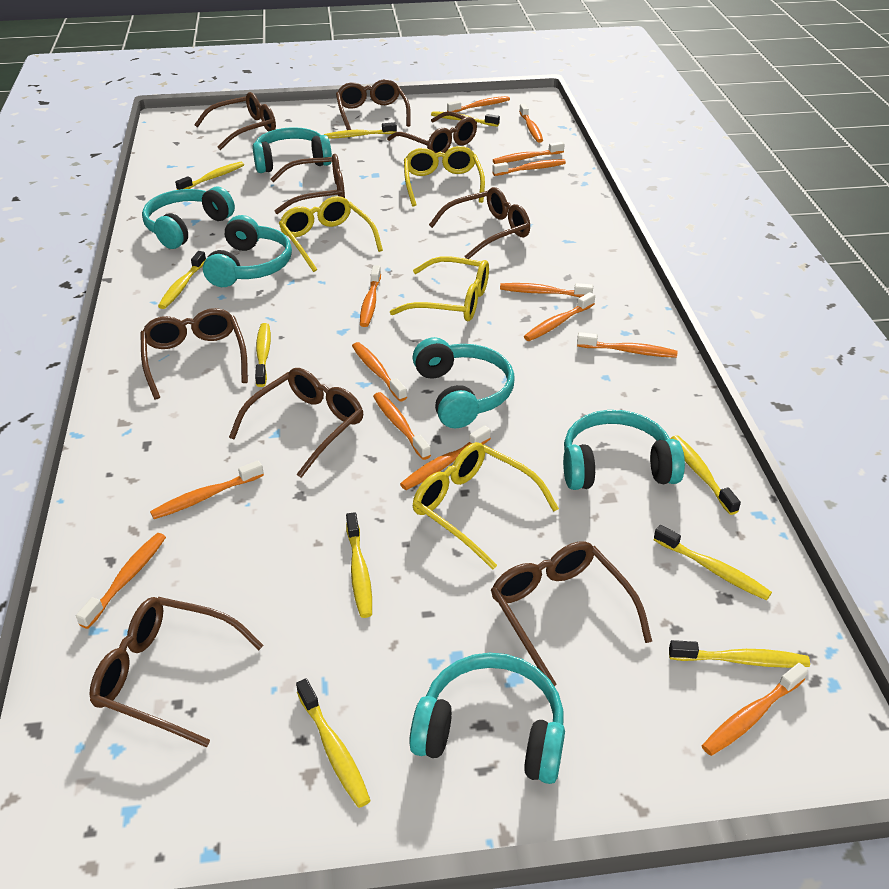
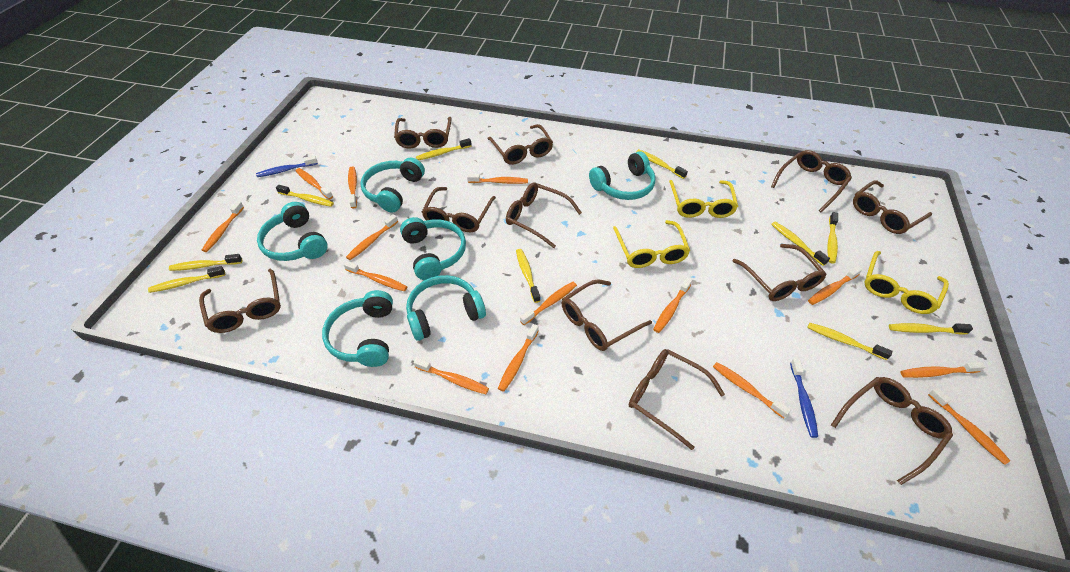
blue toothbrush: 0 -> 2
brown glasses: 9 -> 11
yellow glasses: 4 -> 3

